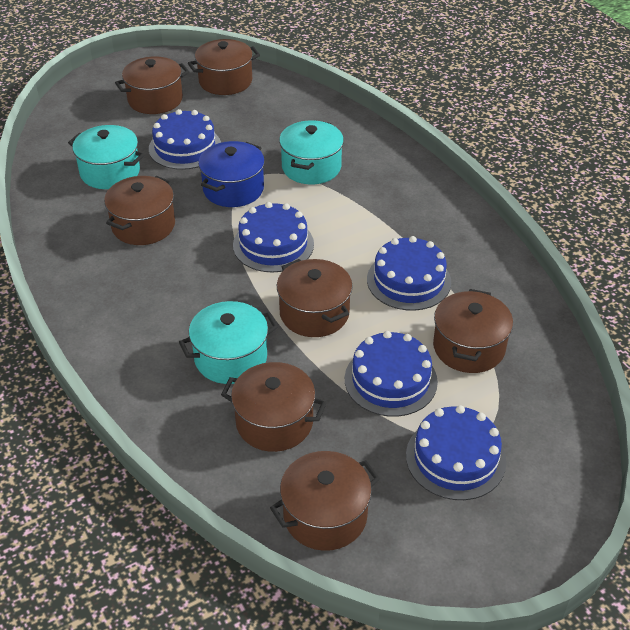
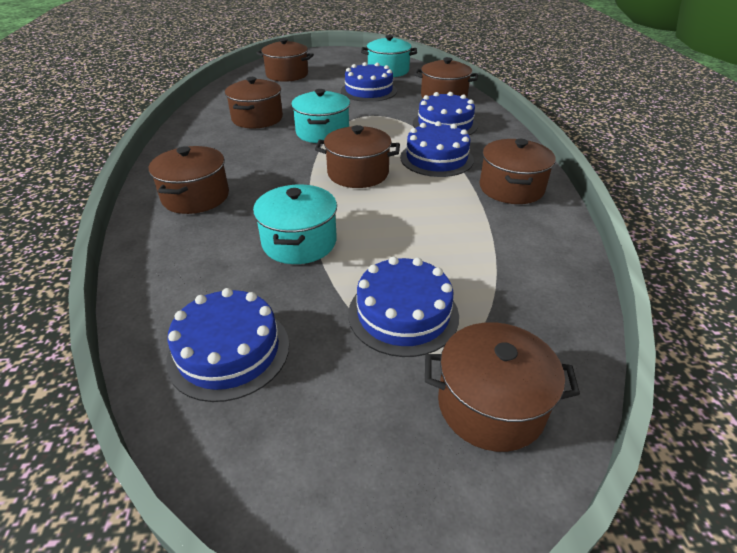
blue pot: 1 -> 0

